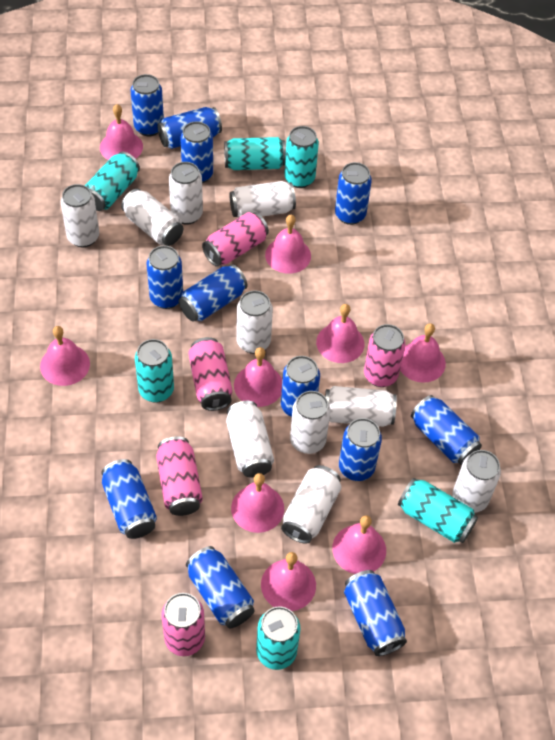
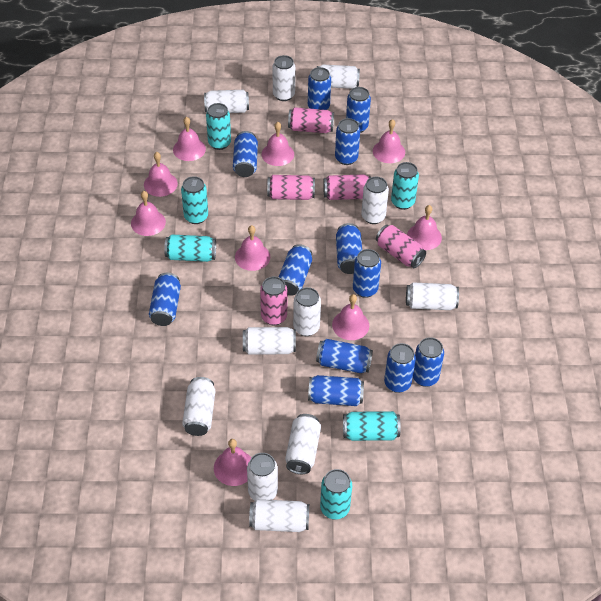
white can: 10 -> 11

